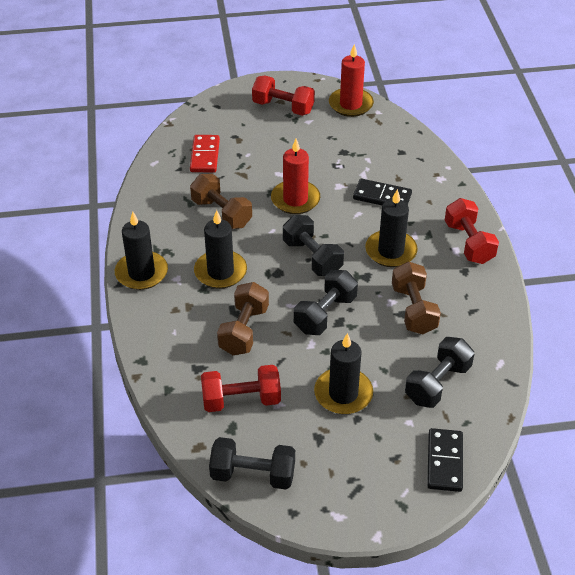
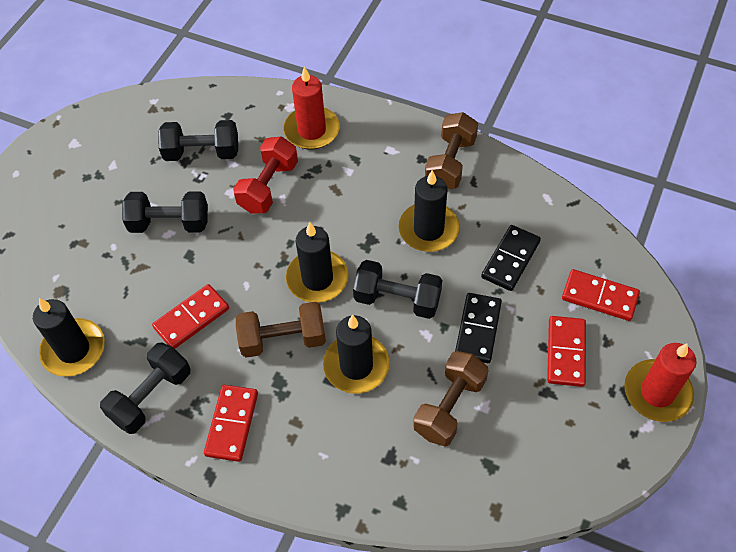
red domino: 1 -> 4
red dumbbell: 3 -> 1

